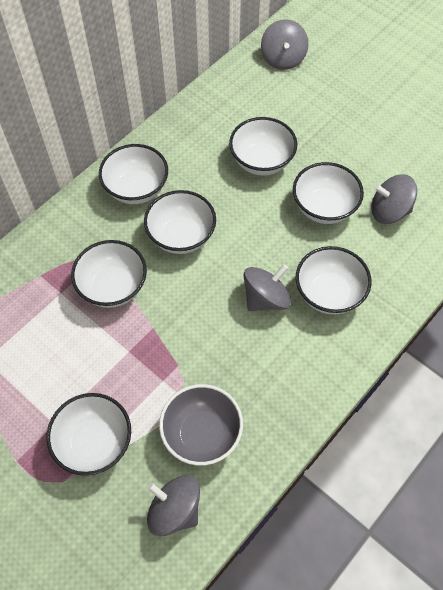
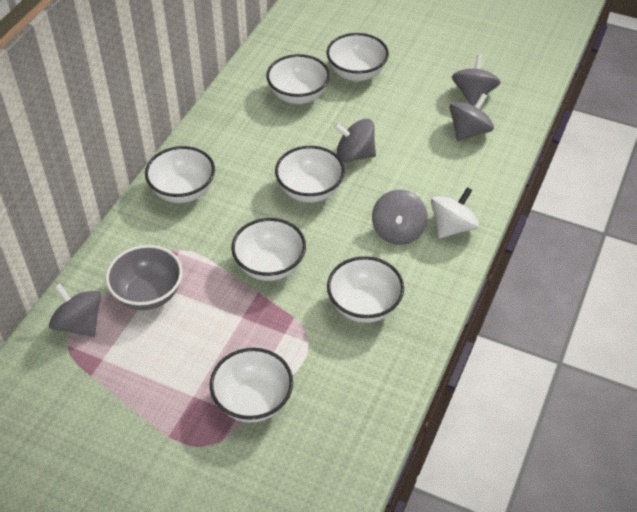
grey spinning top: 4 -> 5
white spinning top: 0 -> 1

